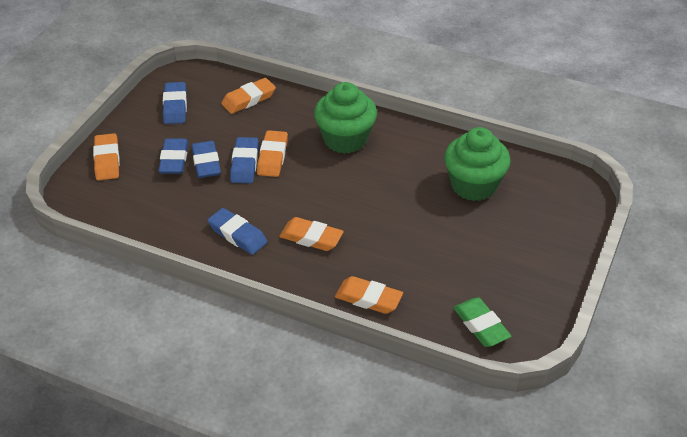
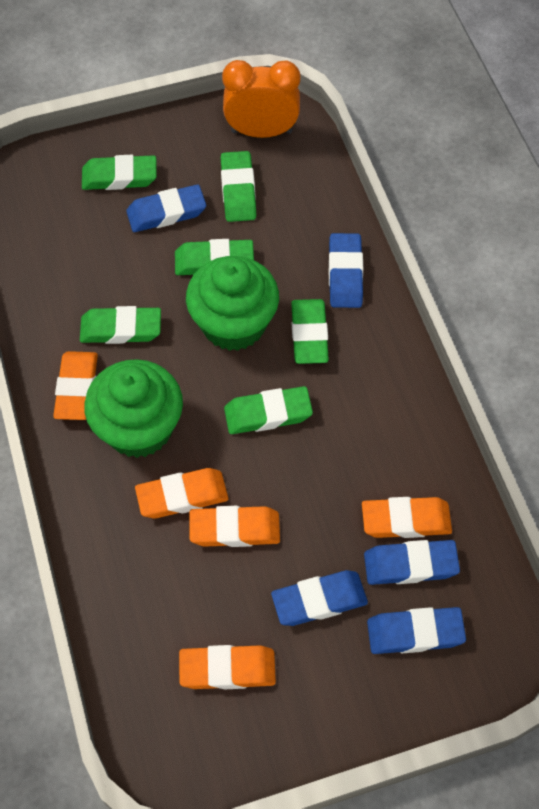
green eraser: 1 -> 6
orange clock: 0 -> 1

